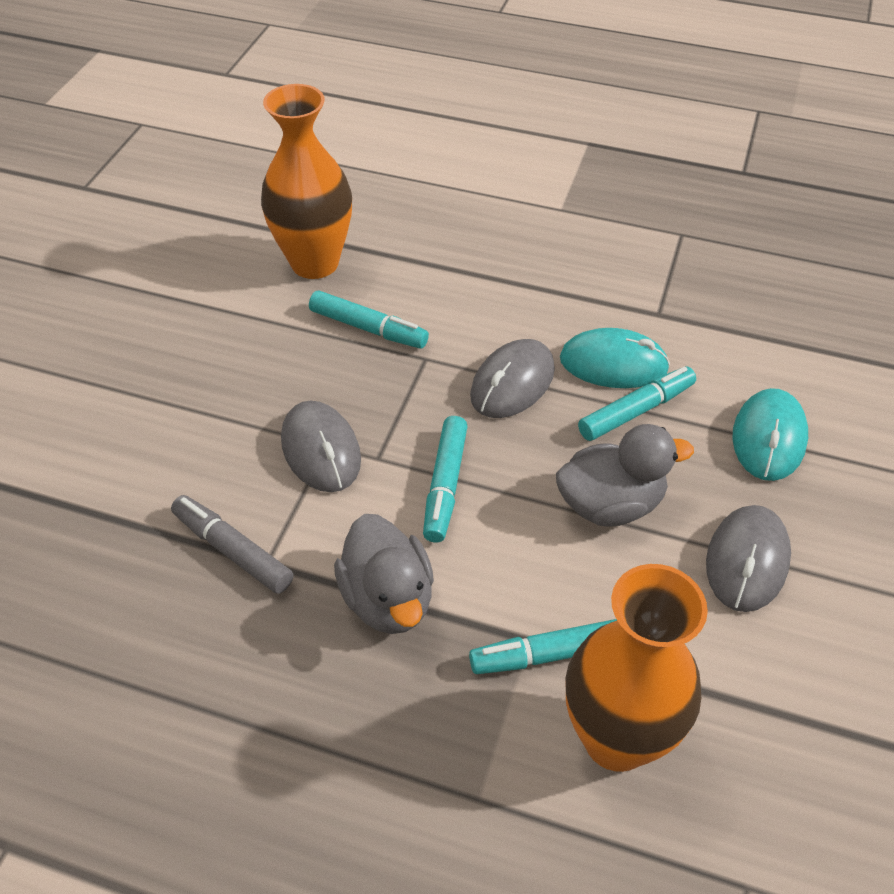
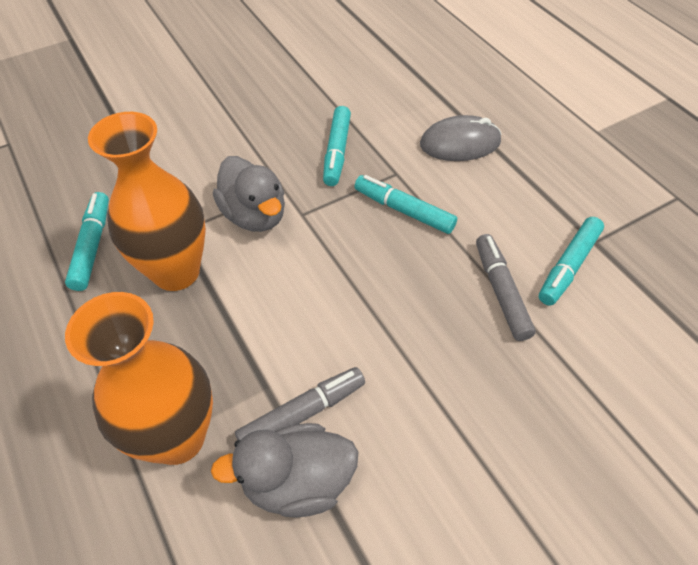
grey marker: 1 -> 2
grey mouse: 3 -> 1
turquoise mouse: 2 -> 0

